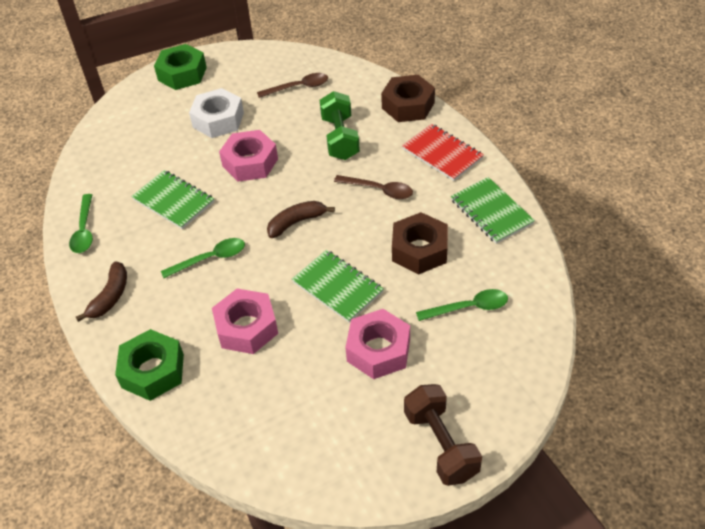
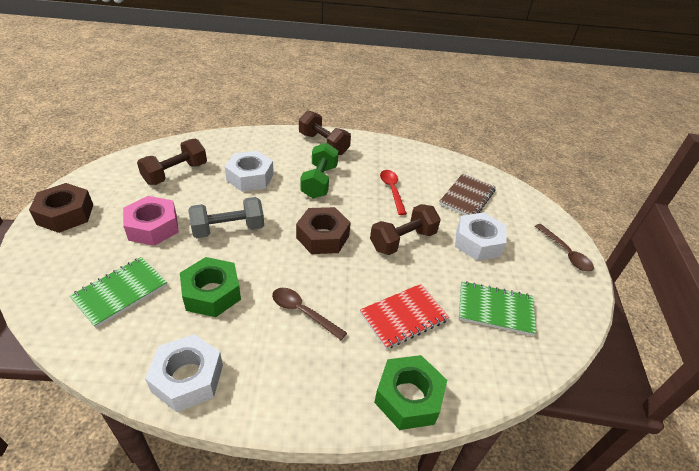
brown banana: 2 -> 0
brown dumbbell: 1 -> 3
brown notebook: 0 -> 1
green notebook: 3 -> 2
green spoon: 3 -> 0
grey dumbbell: 0 -> 1
pink nut: 3 -> 1
red spoon: 0 -> 1
white nut: 1 -> 3

